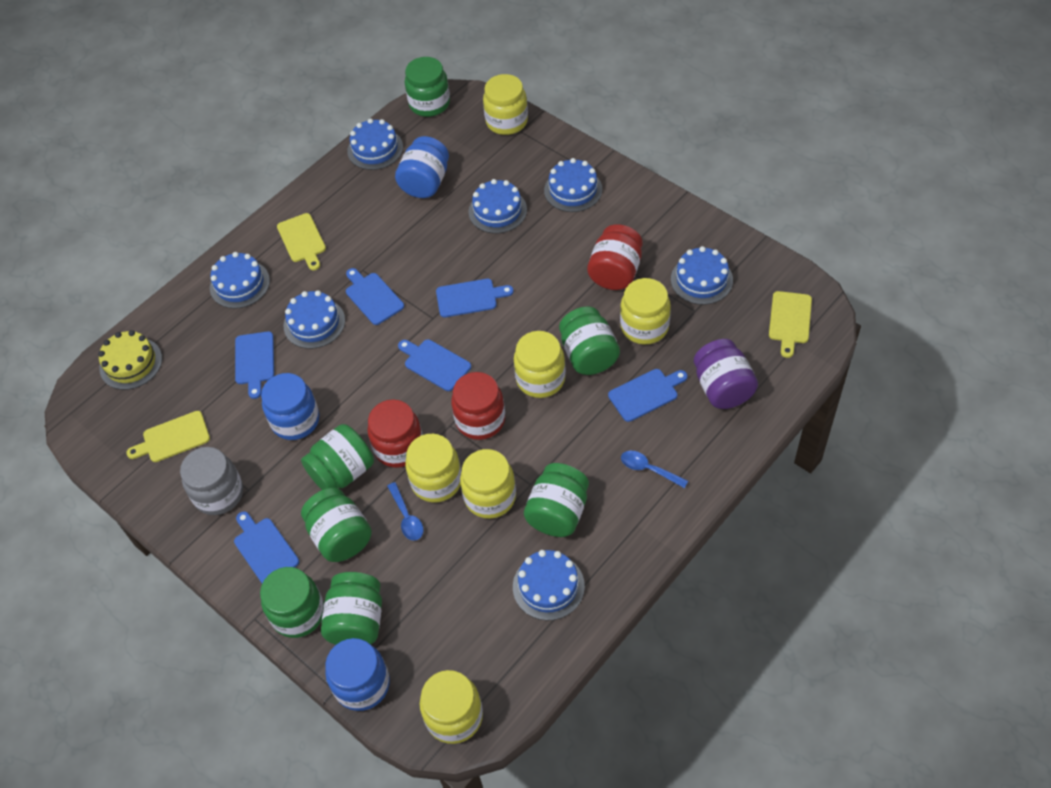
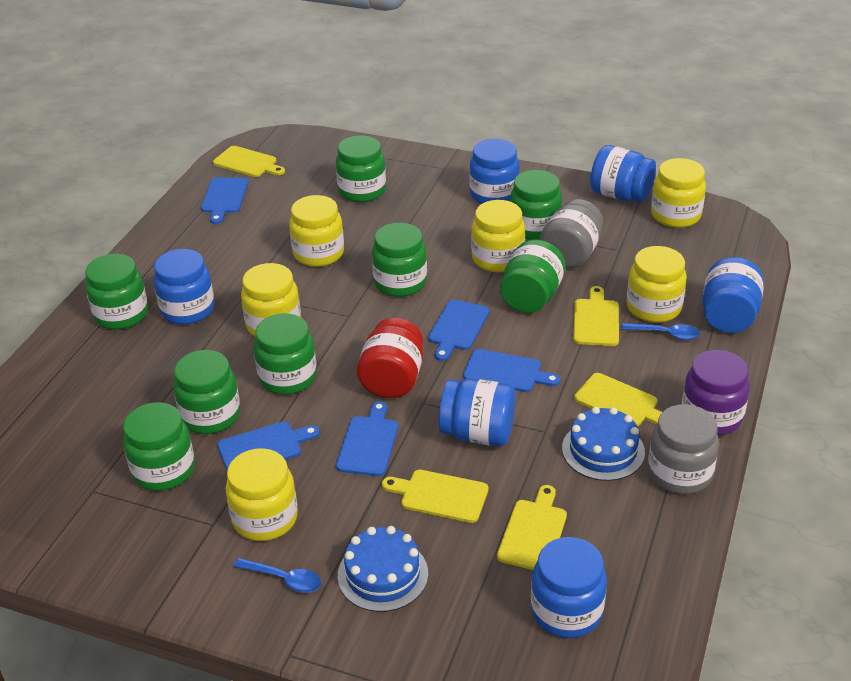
blue cake: 7 -> 2
blue cutting board: 6 -> 5
blue jar: 3 -> 6
green jar: 7 -> 8
grey jar: 1 -> 2
red jar: 3 -> 1
yellow cake: 1 -> 0
yellow cutting board: 3 -> 5

